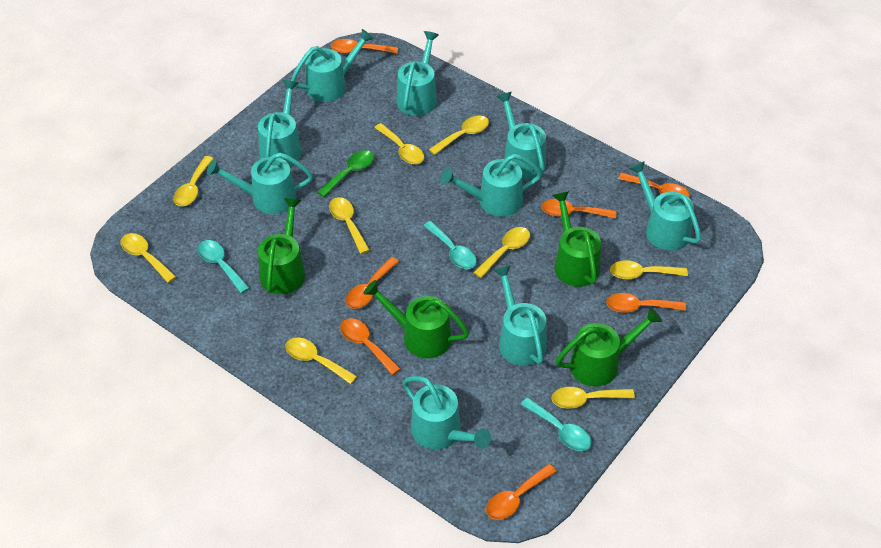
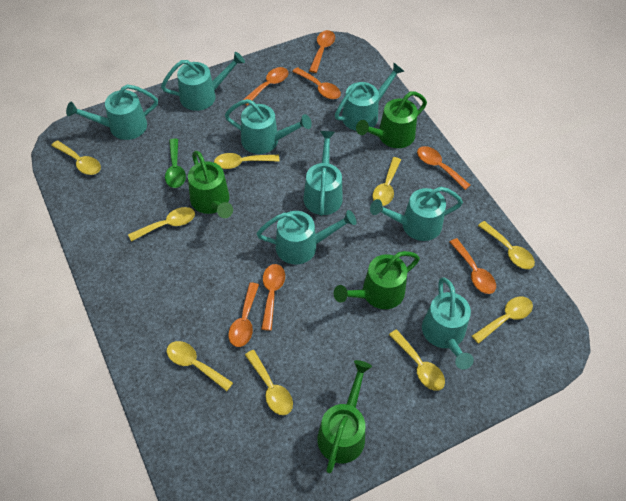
turquoise spoon: 3 -> 0
turquoise watering can: 9 -> 8

